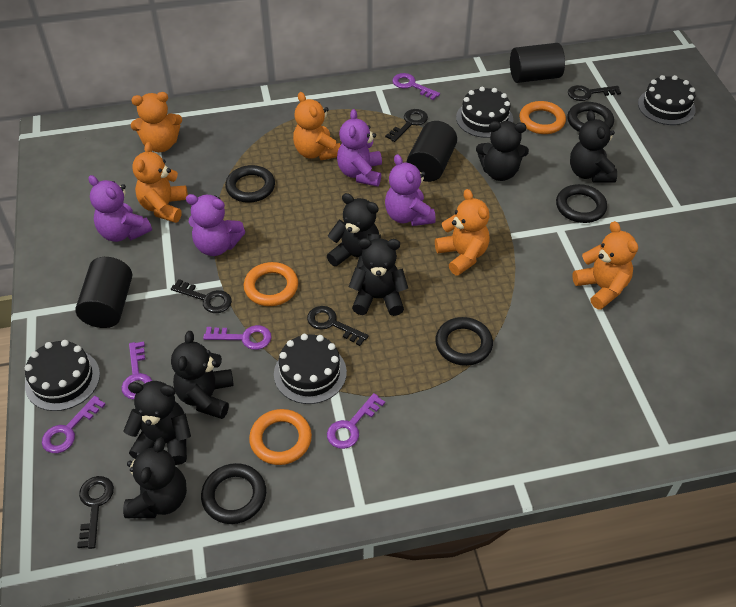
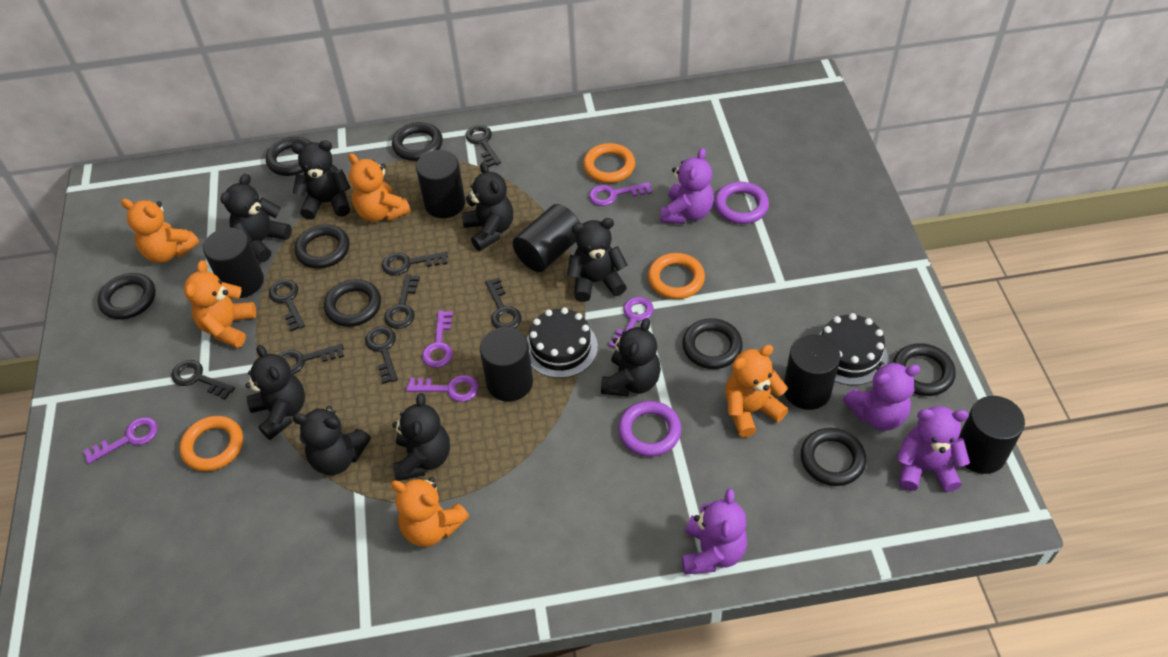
black cake: 4 -> 2
black cylinder: 3 -> 6
black key: 5 -> 8
black ring: 5 -> 8
black teddy bear: 7 -> 8
purple ring: 0 -> 2

